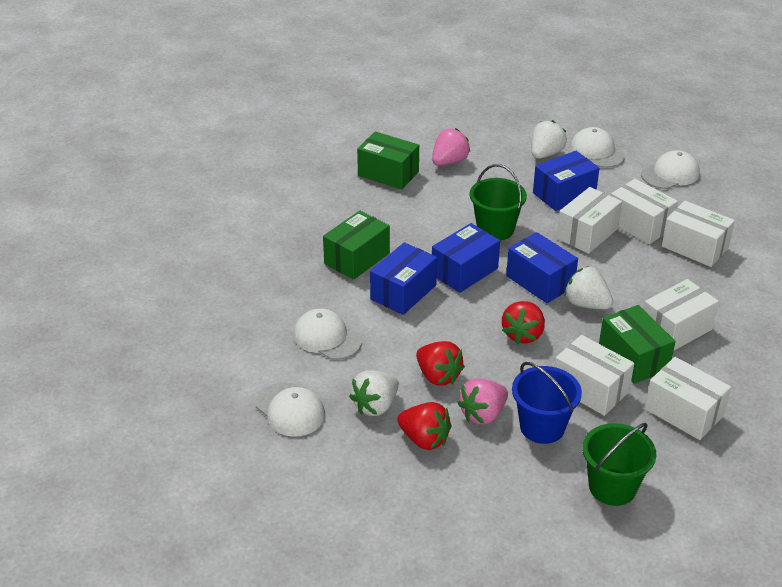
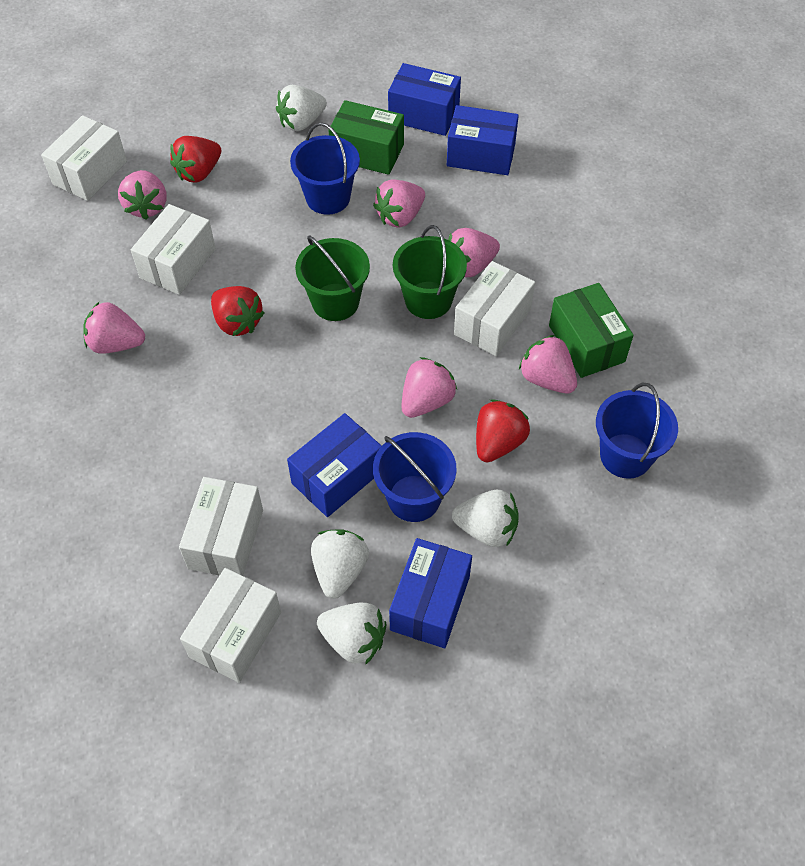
blue bucket: 1 -> 3
green box: 3 -> 2
pink strawberry: 2 -> 6
white box: 6 -> 5
white cap: 4 -> 0
white strawberry: 3 -> 4

